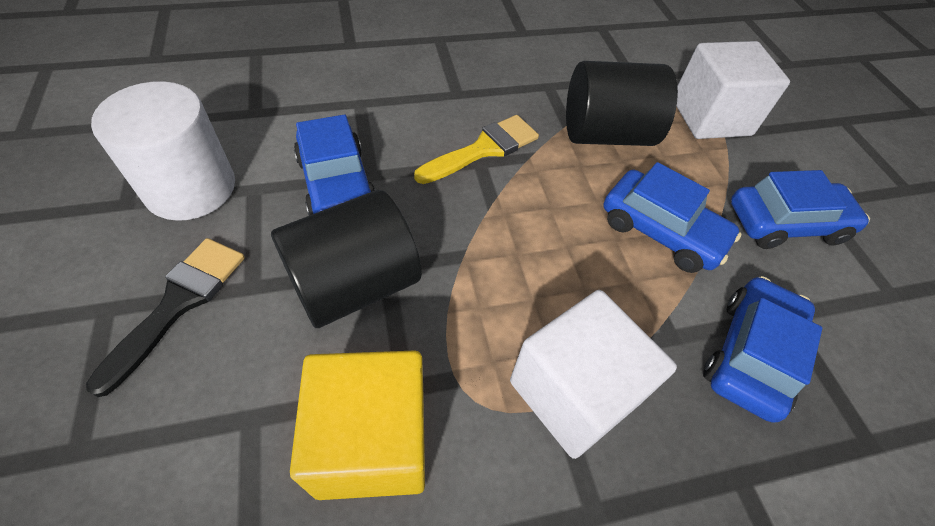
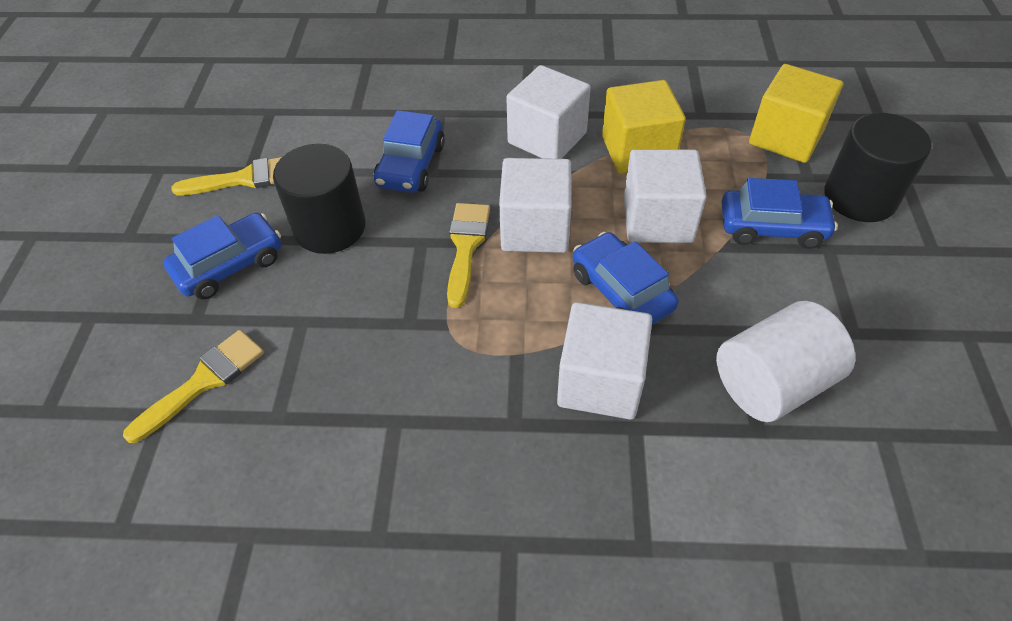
black brush: 1 -> 0
white cube: 2 -> 4
yellow brush: 1 -> 3
yellow cube: 1 -> 2

